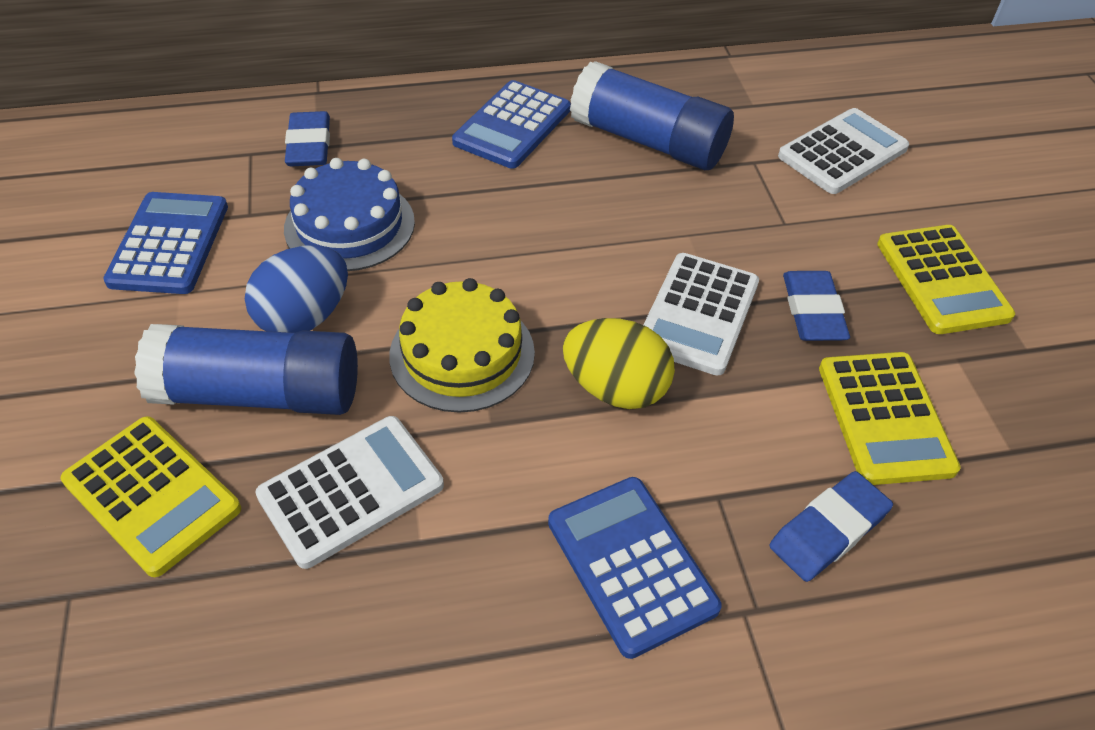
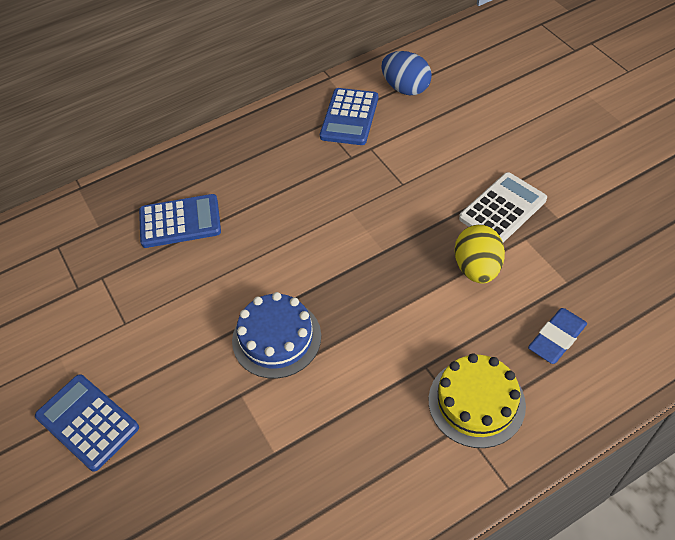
blue eraser: 3 -> 1
blue glue stick: 2 -> 0
white calculator: 3 -> 1
yellow calculator: 3 -> 0

